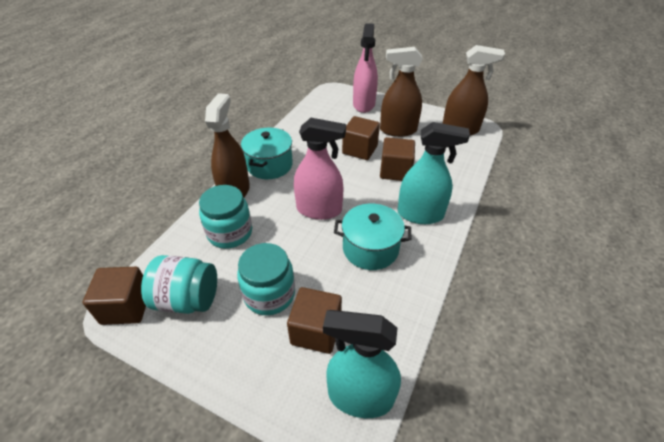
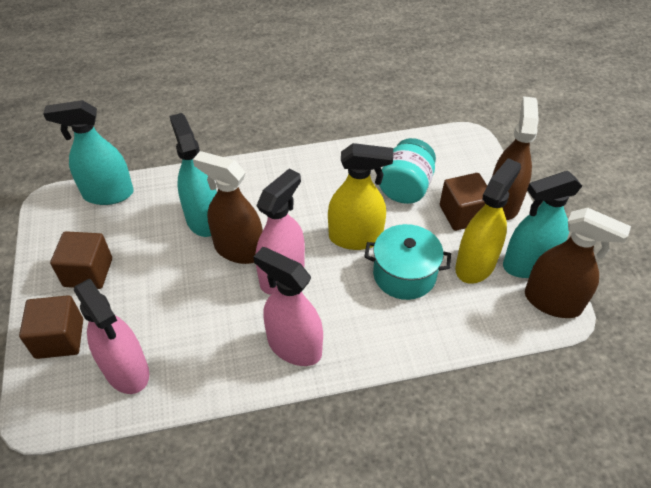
brown cube: 4 -> 3
pink spray bottle: 2 -> 3
turquoise jar: 3 -> 1
turquoise pot: 2 -> 1
turquoise spray bottle: 2 -> 3
yellow spray bottle: 0 -> 2

